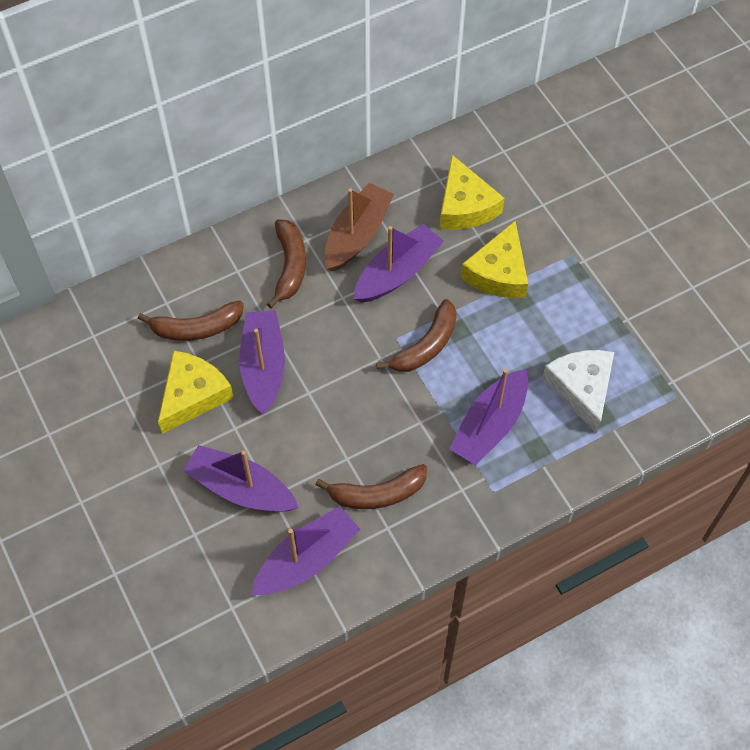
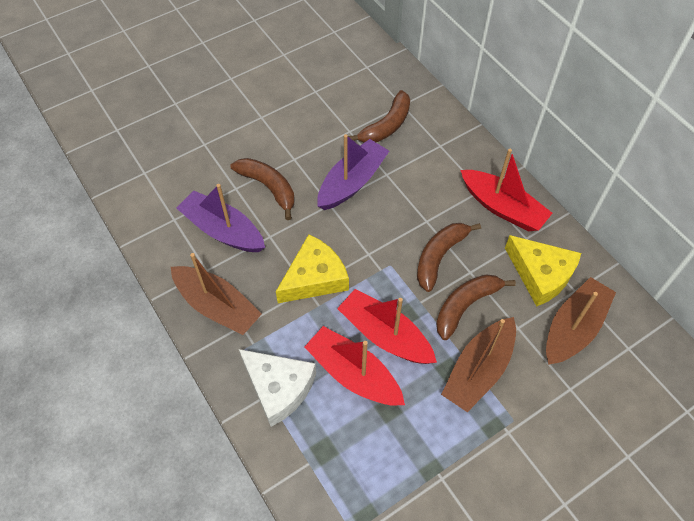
brown boat: 1 -> 3
purple boat: 5 -> 2
red boat: 0 -> 3
yellow cheese: 3 -> 2

